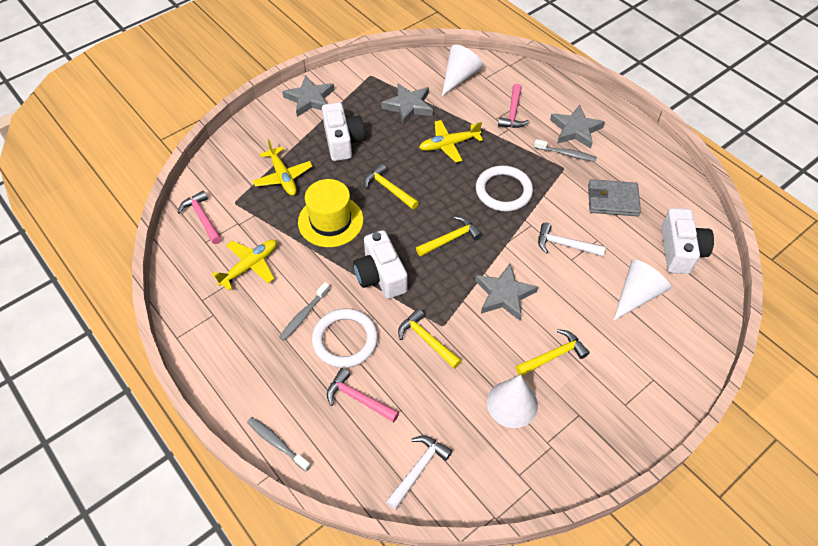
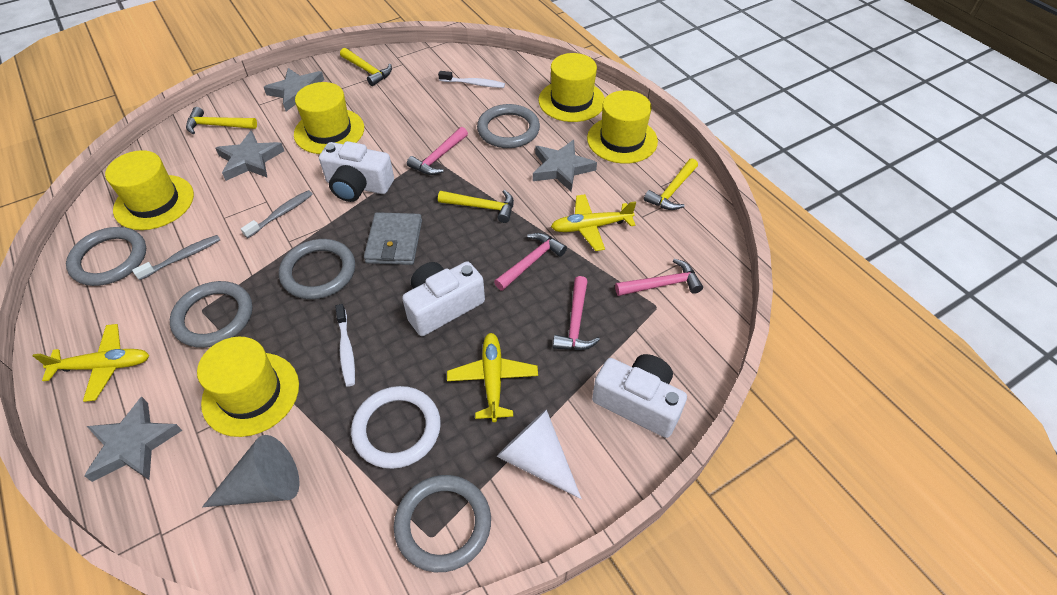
grey cone: 0 -> 1
grey ring: 0 -> 5
grey toothbrush: 3 -> 2
pink hammer: 3 -> 4
white cone: 3 -> 1
white hammer: 2 -> 0
white ring: 2 -> 1
white toothbrush: 0 -> 2
yellow hat: 1 -> 5

